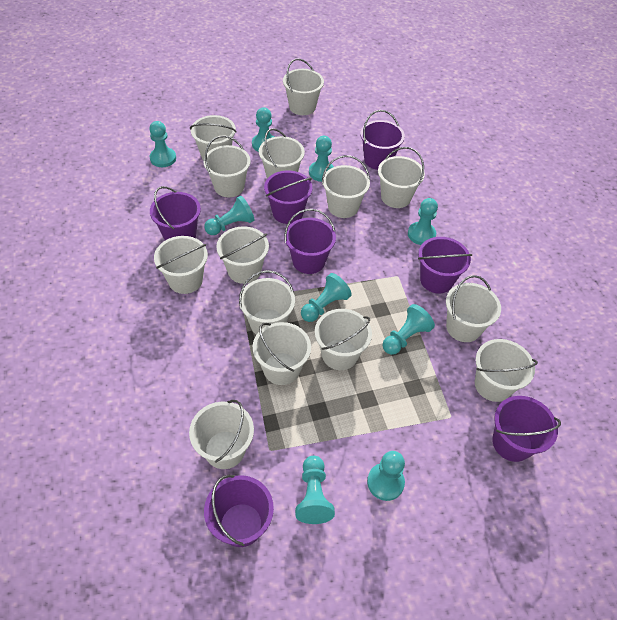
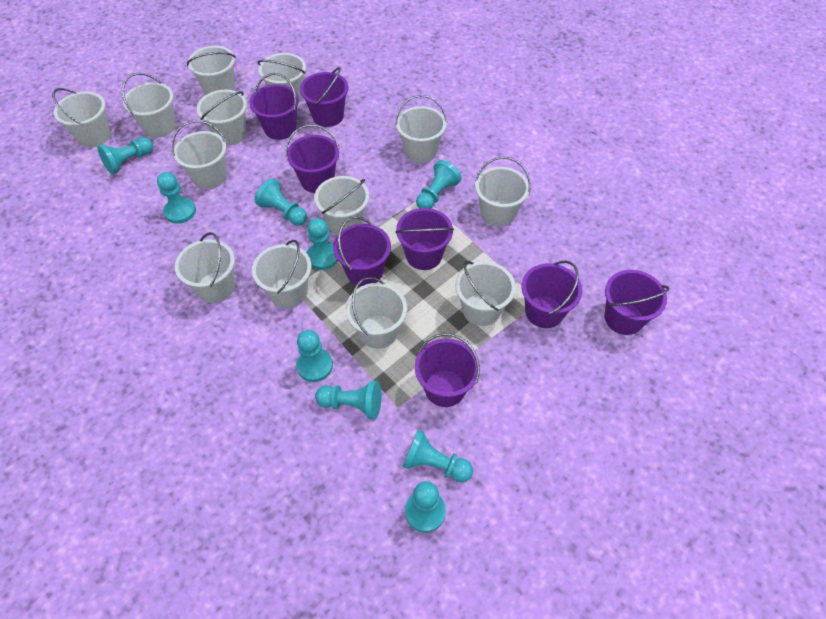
purple bucket: 7 -> 8
white bucket: 14 -> 13

